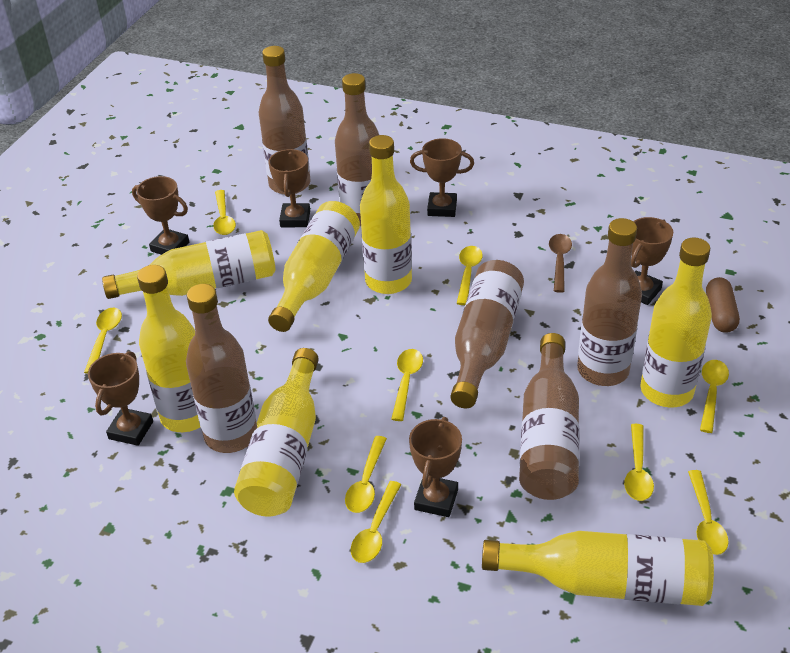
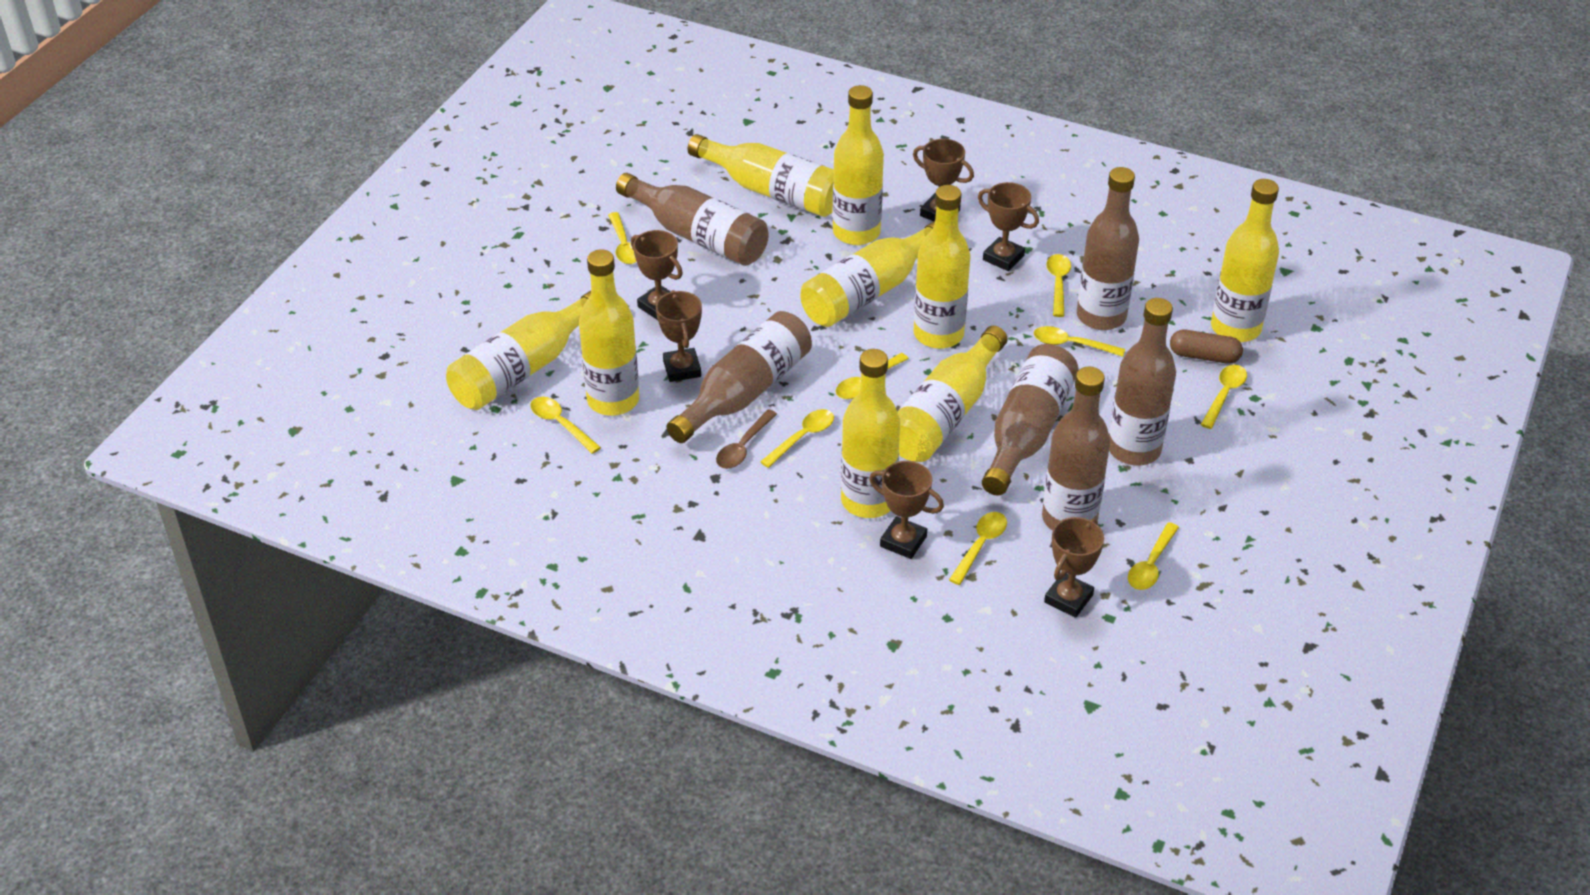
yellow bottle: 7 -> 9

